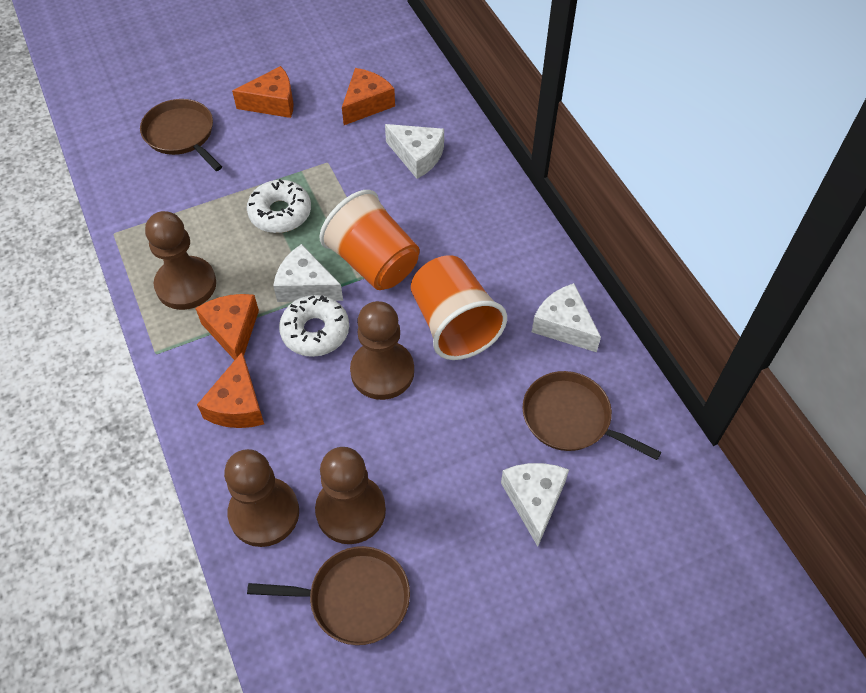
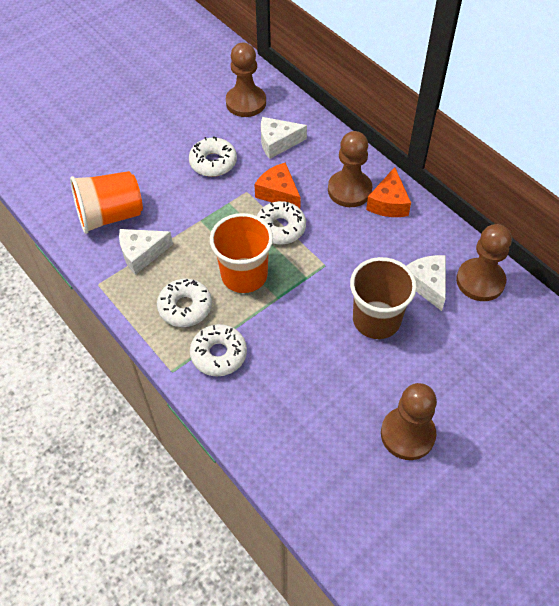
brown cup: 0 -> 1
brown pan: 3 -> 0
orange cheese: 4 -> 2
white cheese: 4 -> 3
white donut: 2 -> 4

